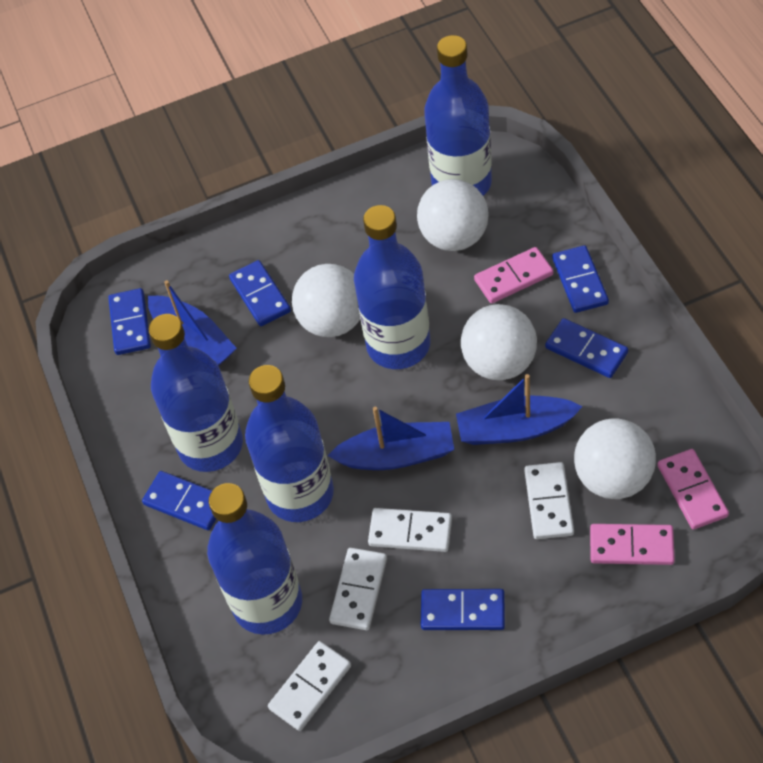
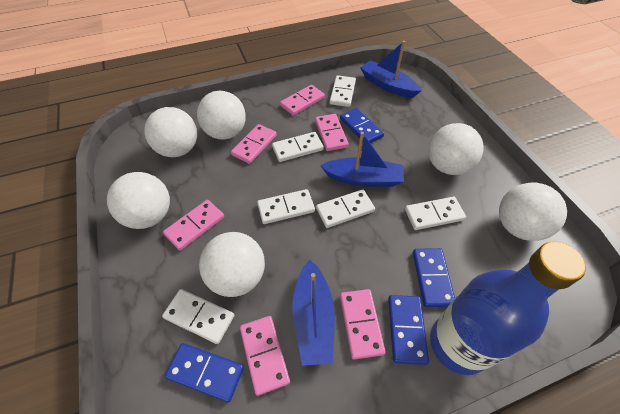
blue bottle: 5 -> 1
blue domino: 6 -> 4
pink domino: 3 -> 6
white ball: 4 -> 6
white domino: 4 -> 6

